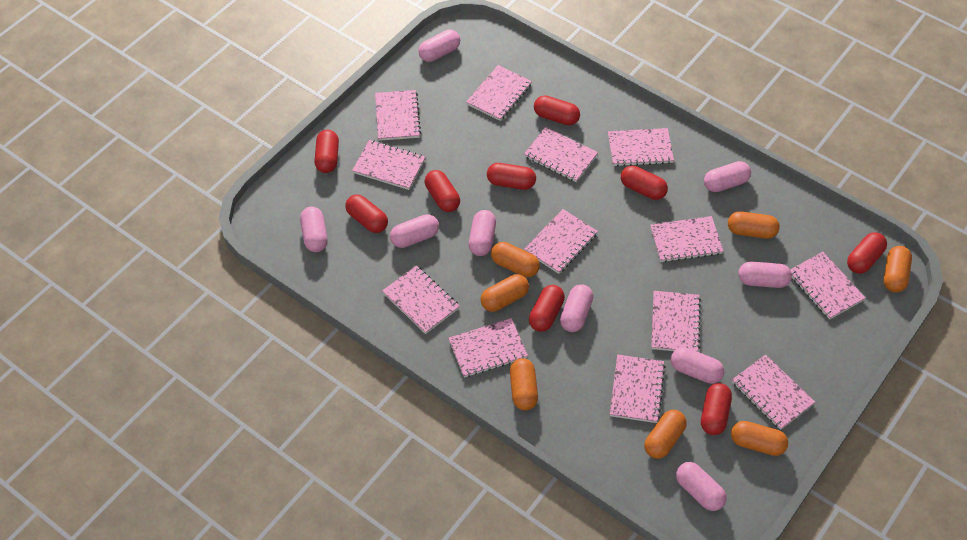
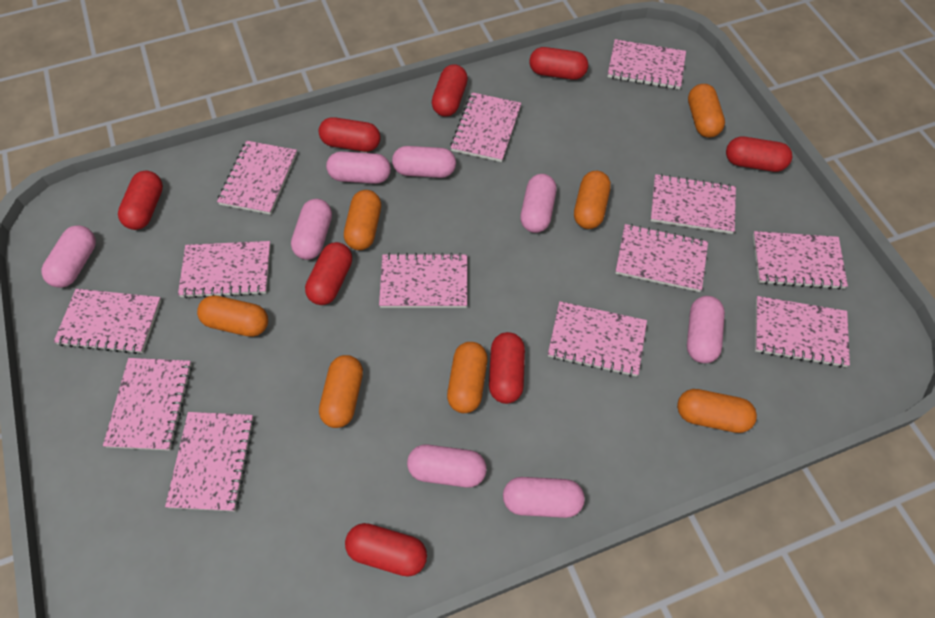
pink capsule: 9 -> 8
red capsule: 9 -> 8

